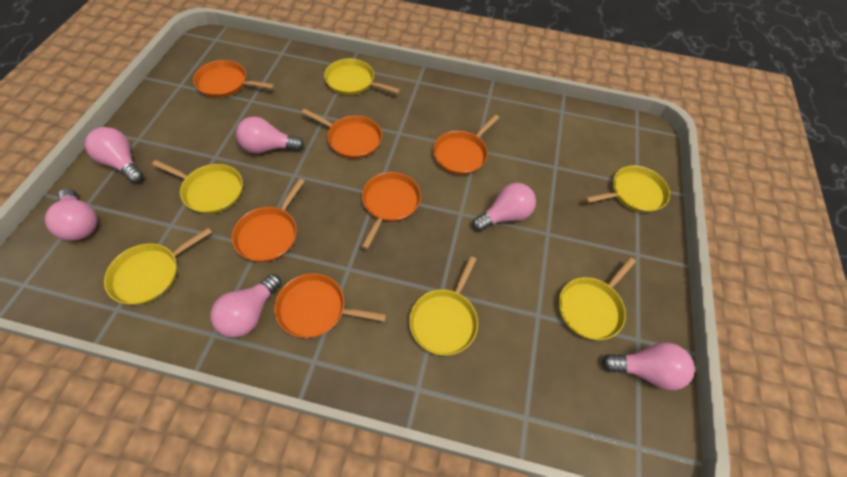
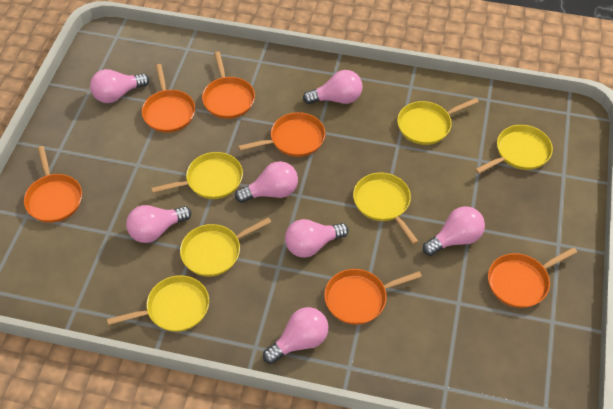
pink light bulb: 6 -> 7

